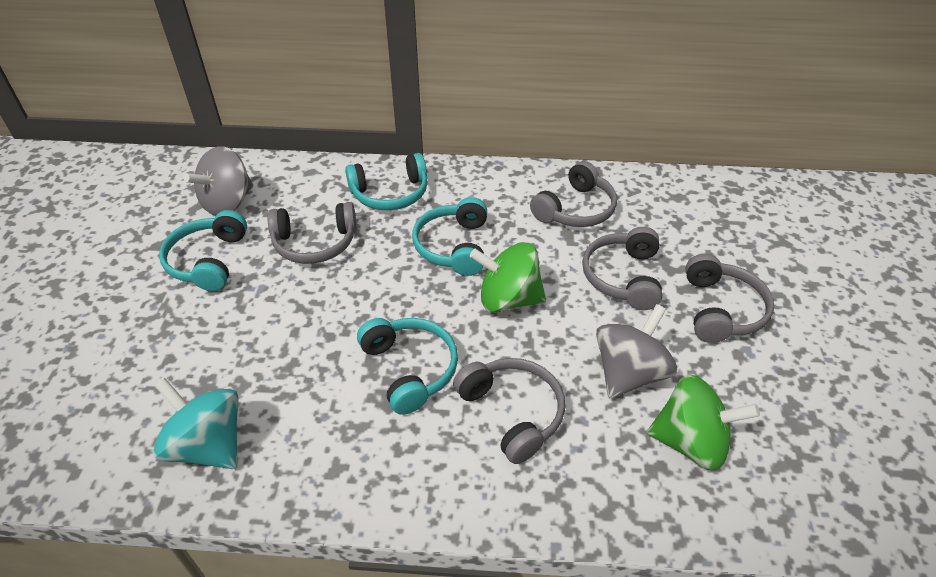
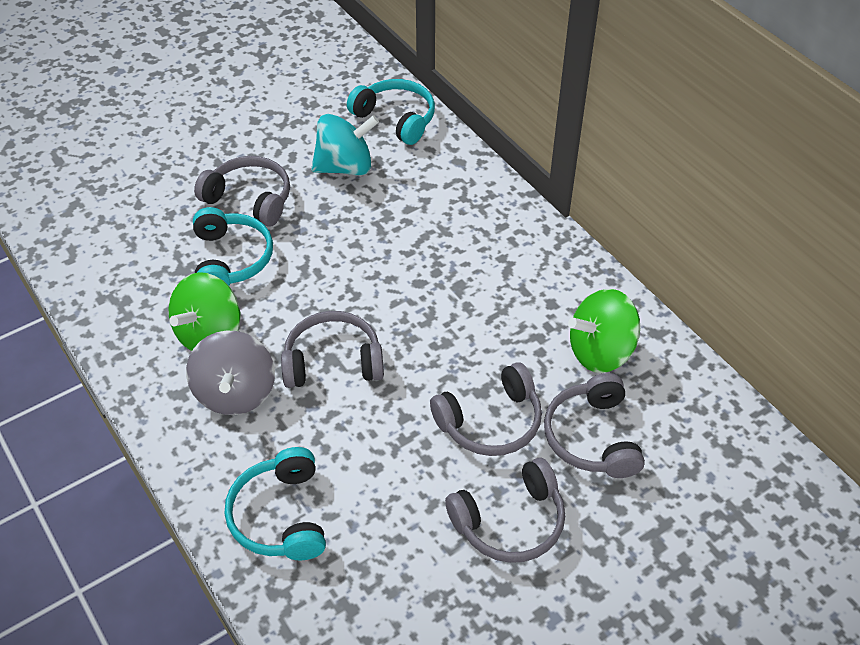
grey spinning top: 2 -> 1
turquoise headphones: 4 -> 3

